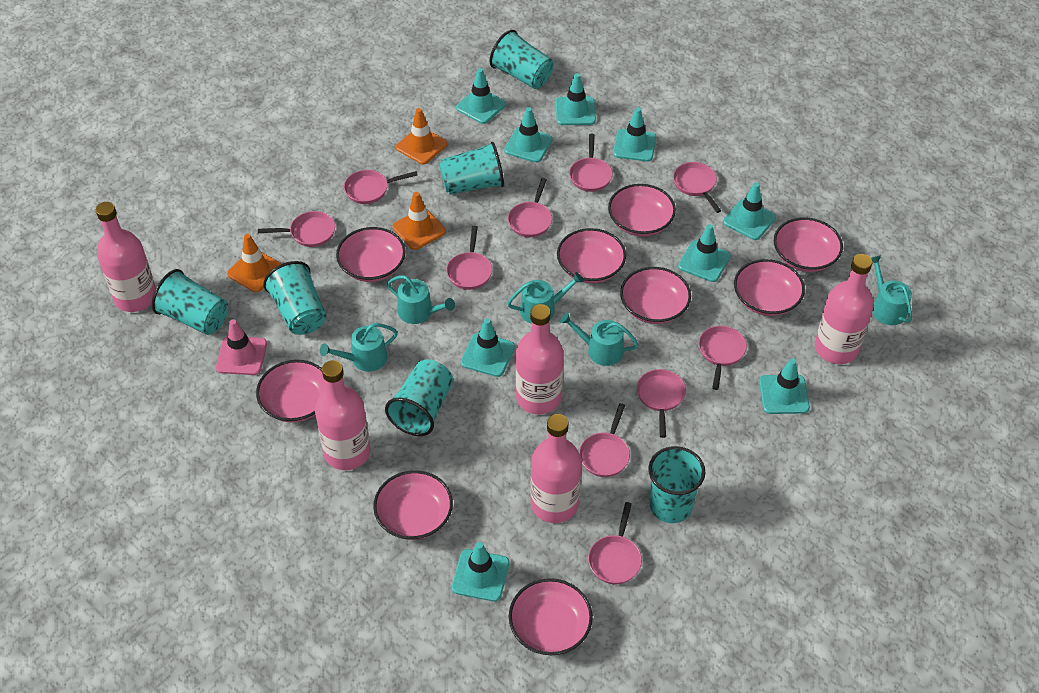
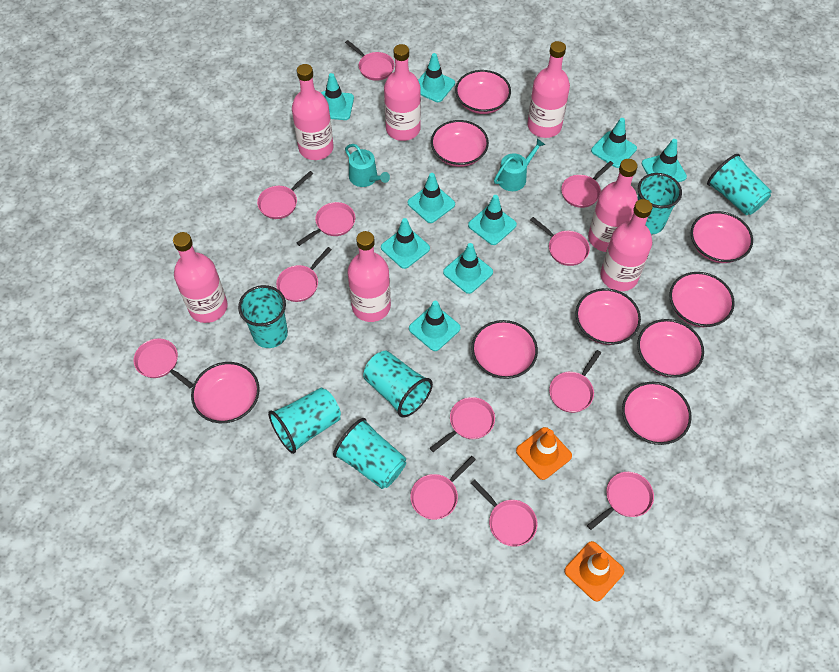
orange traffic cone: 3 -> 2
pink bottle: 5 -> 7
pink pan: 10 -> 12
pink traffic cone: 1 -> 0
turquoise watering can: 5 -> 2

